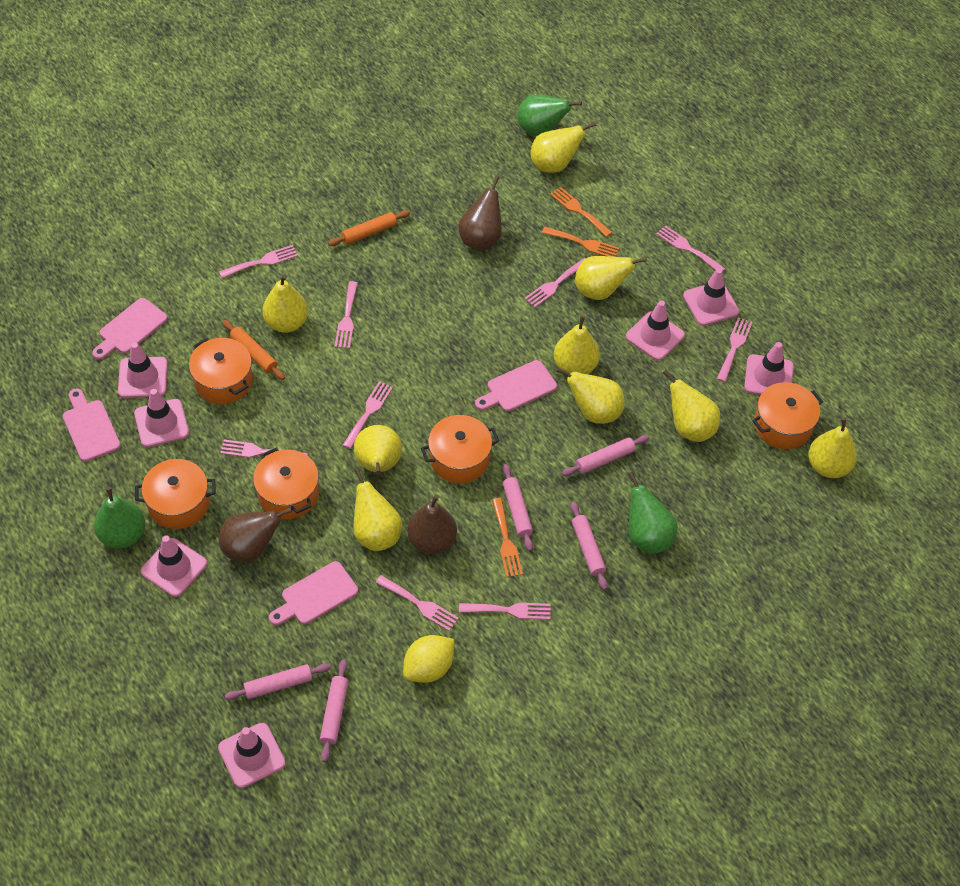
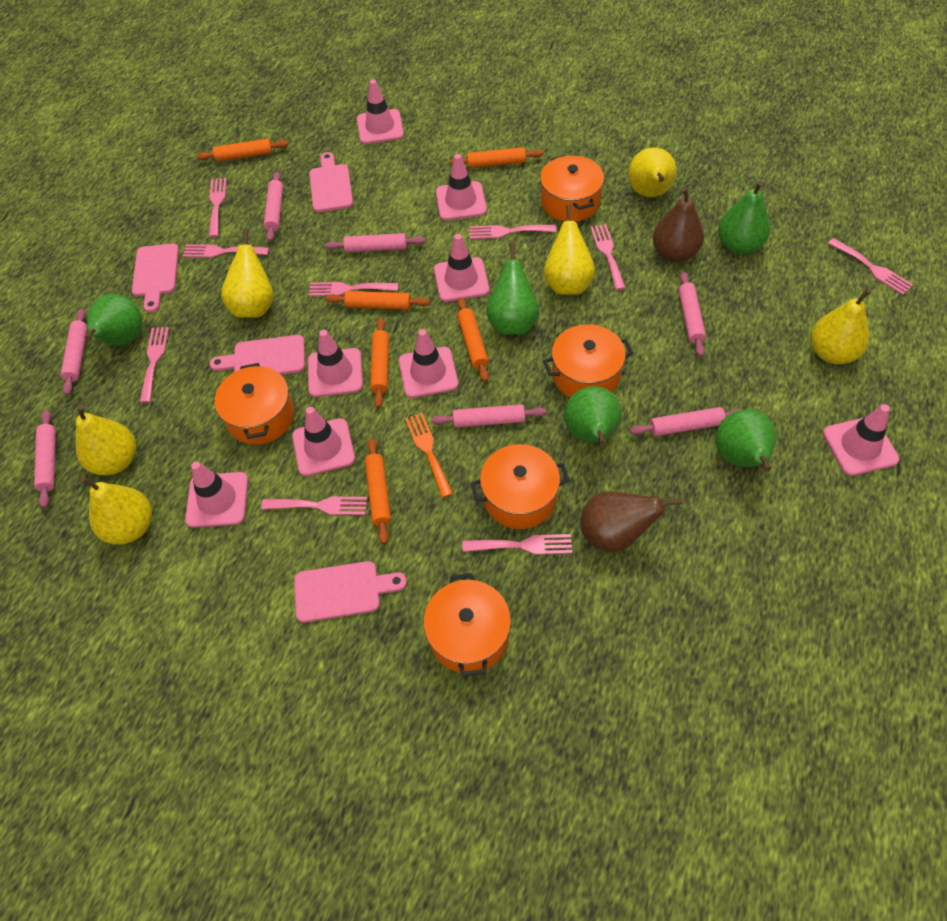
brown pear: 3 -> 2
green pear: 3 -> 5
orange fork: 3 -> 1
orange rolling pin: 2 -> 6
pink rolling pin: 5 -> 7
pink traffic cone: 7 -> 8
yellow lemon: 1 -> 0
yellow pear: 9 -> 6

